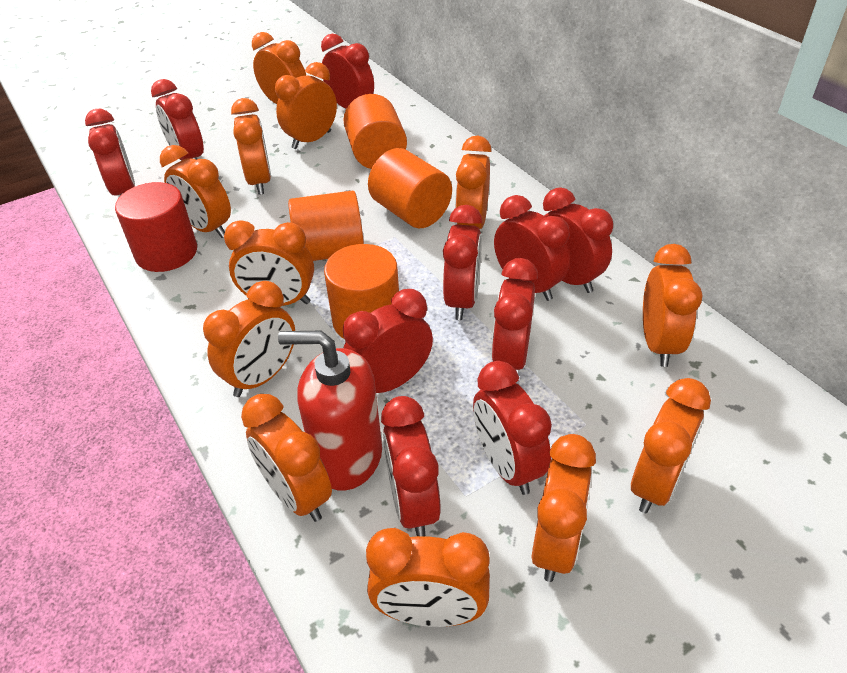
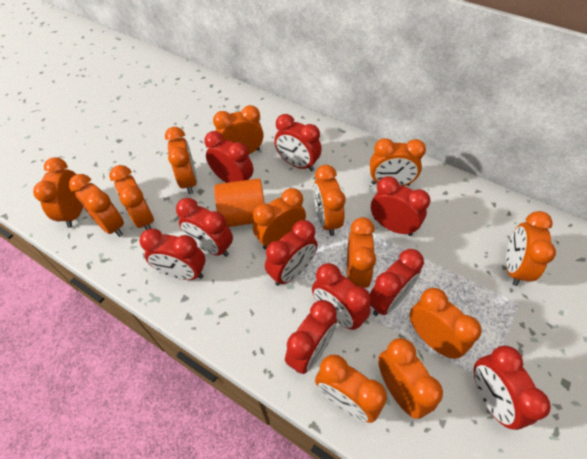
orange clock: 12 -> 13
orange cylinder: 4 -> 1
red cylinder: 1 -> 0
red soap dispenser: 1 -> 0

